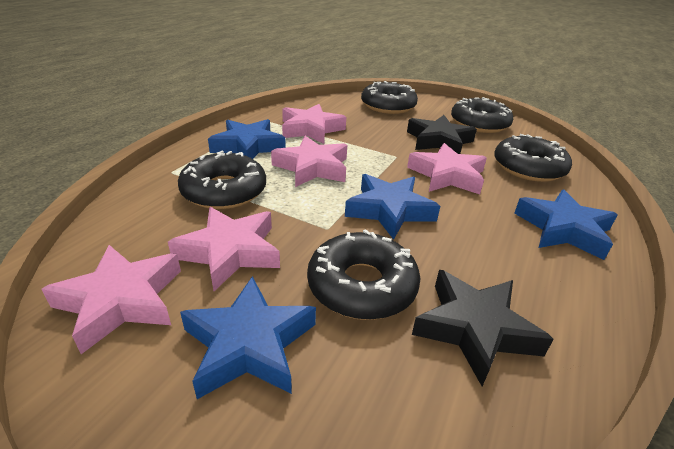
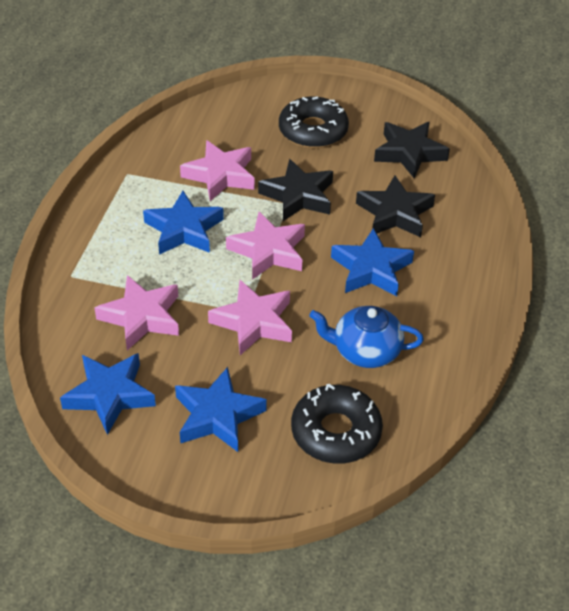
black donut: 5 -> 2
black star: 2 -> 3
blue teapot: 0 -> 1
pink star: 5 -> 4

